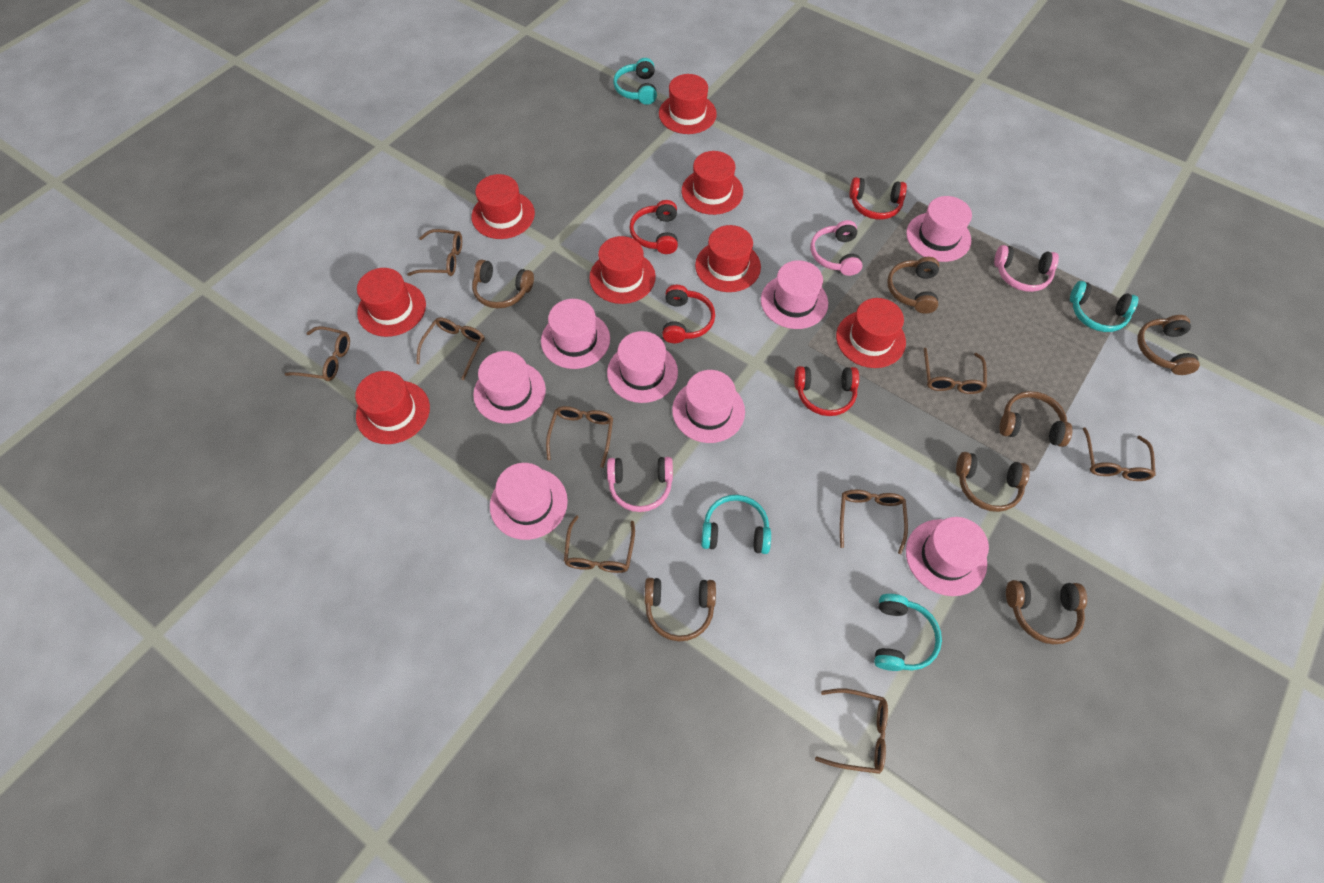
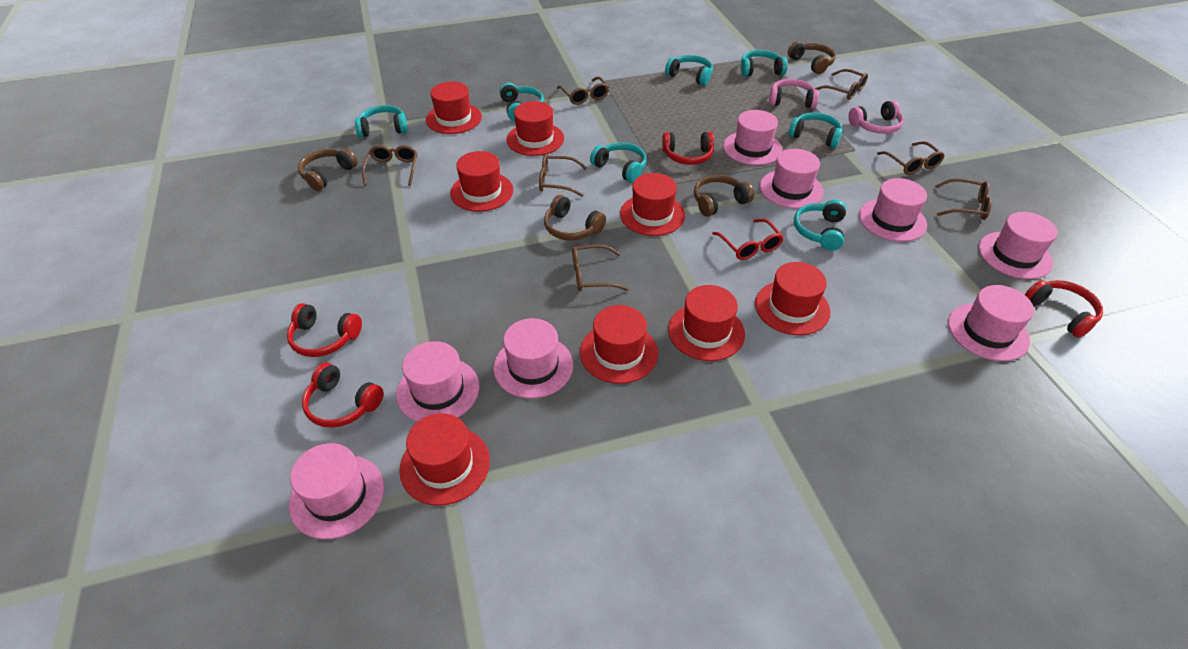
brown glasses: 9 -> 7
brown headphones: 7 -> 4
pink headphones: 3 -> 2
red glasses: 0 -> 1
turquoise headphones: 4 -> 7

